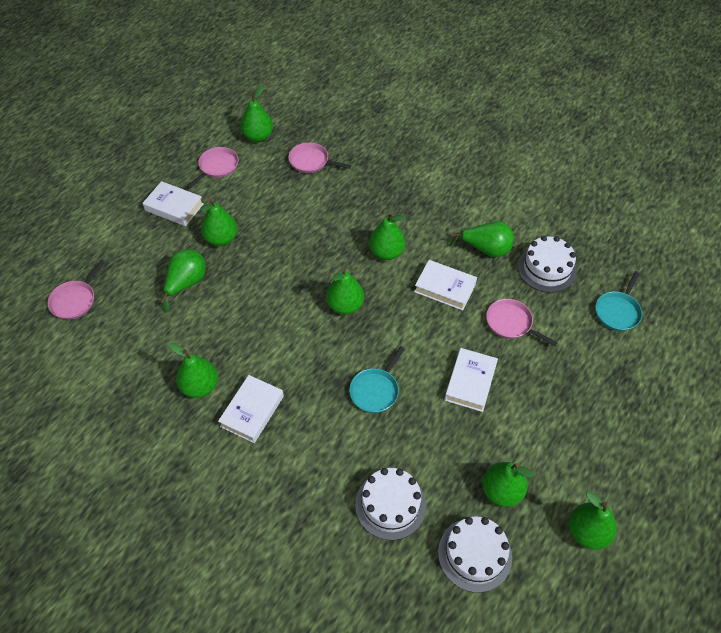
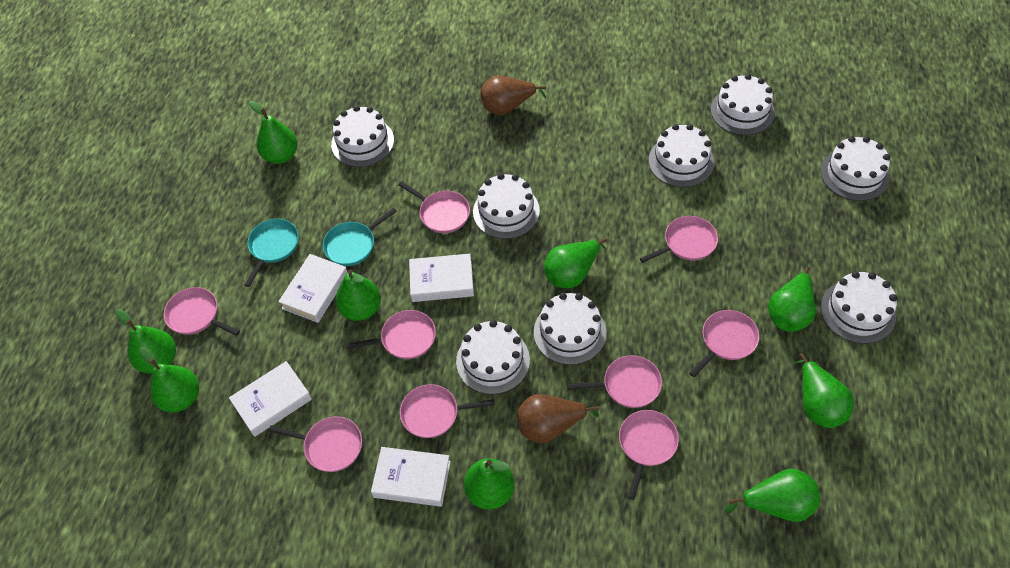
brown pear: 0 -> 2
pink pan: 4 -> 9
white cake: 3 -> 8

